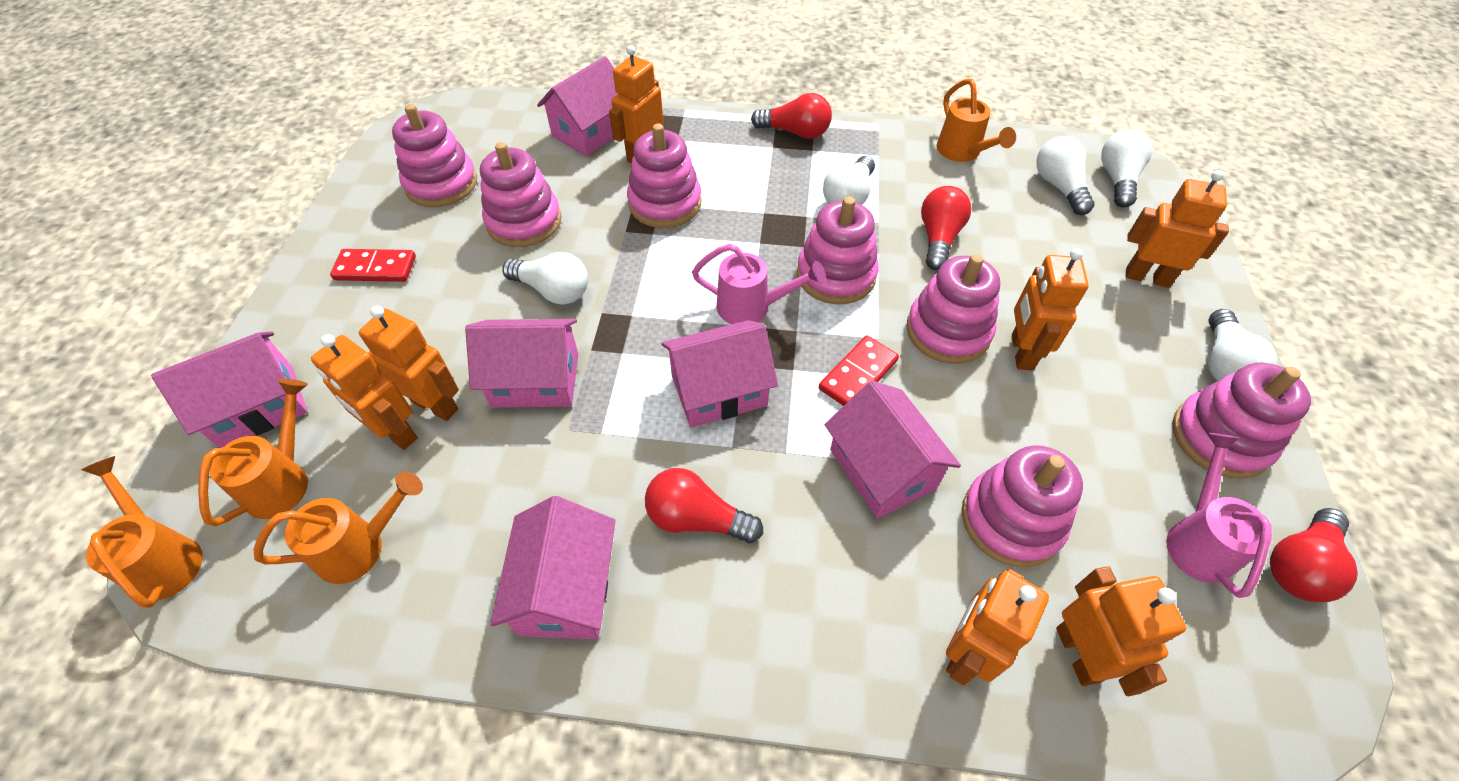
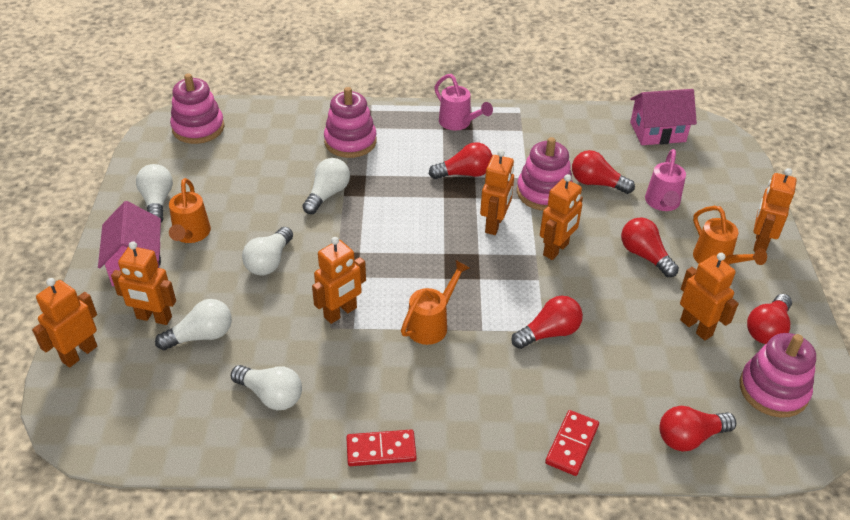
orange watering can: 4 -> 3
pink house: 6 -> 2
pink stacking toy: 7 -> 4
red light bulb: 4 -> 6

